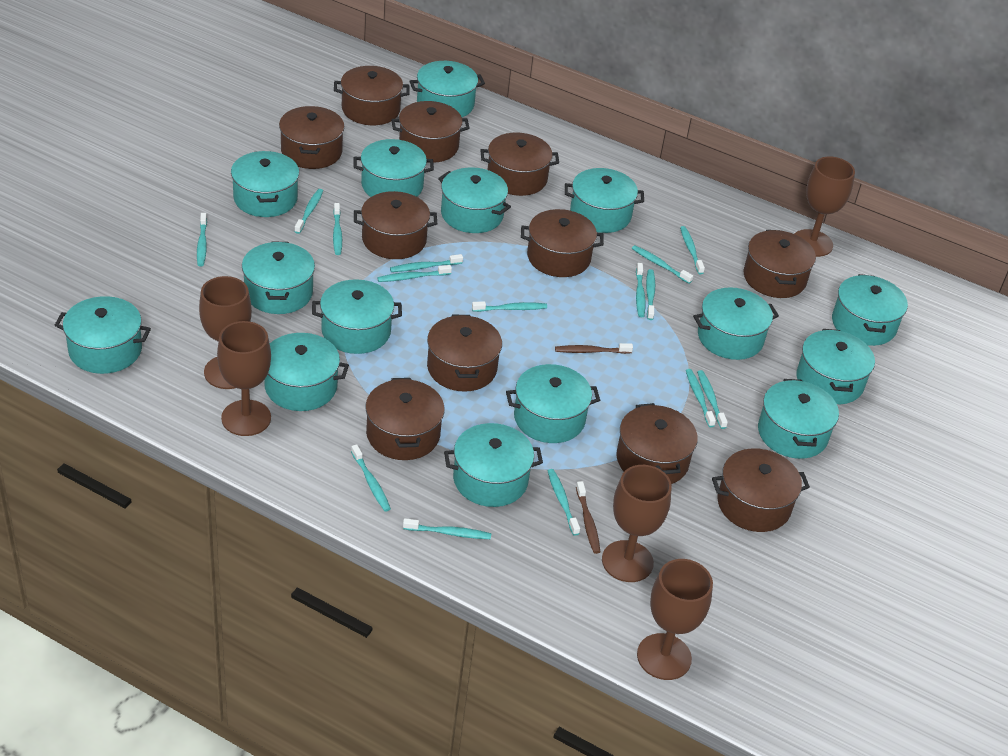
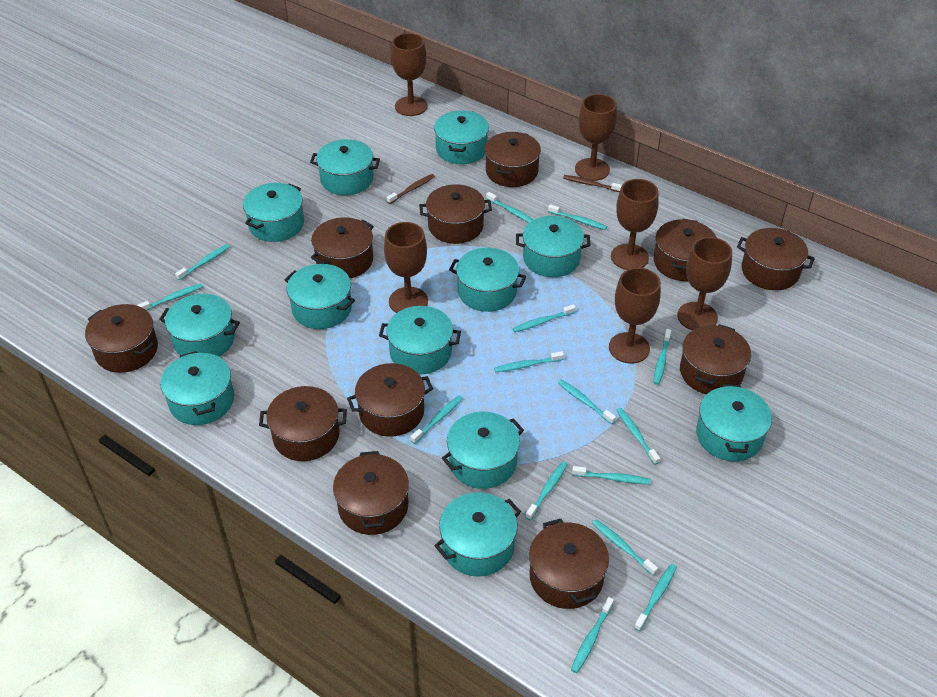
brown goblet: 5 -> 6
turquoise pot: 15 -> 12

